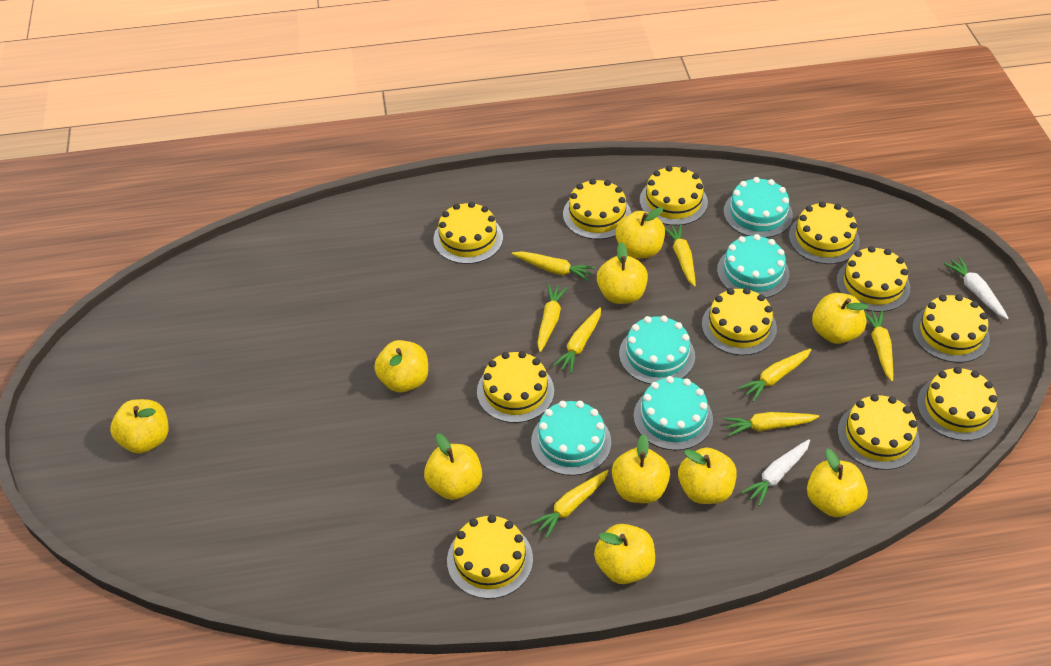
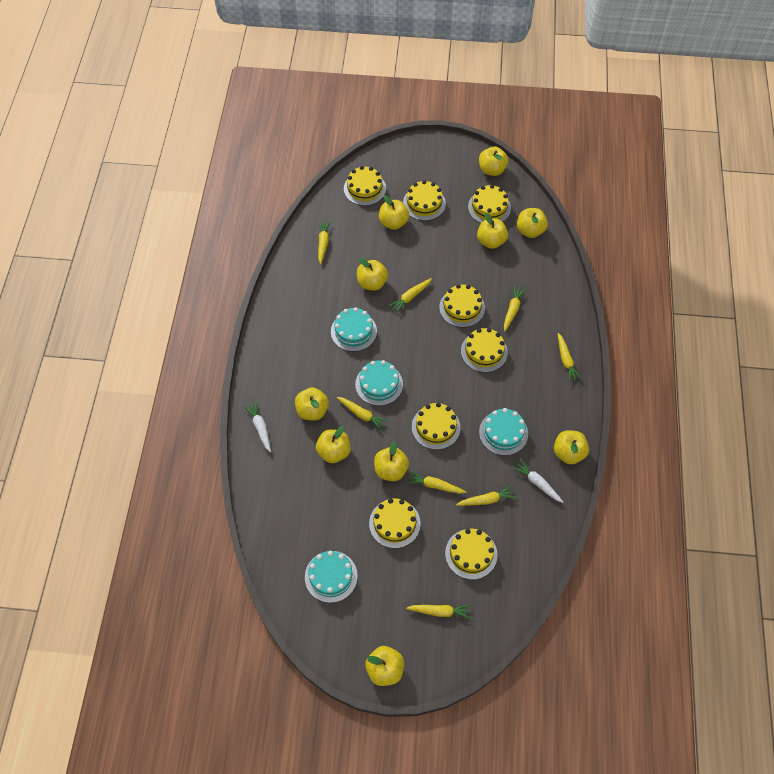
turquoise cake: 5 -> 4
yellow cake: 11 -> 8

